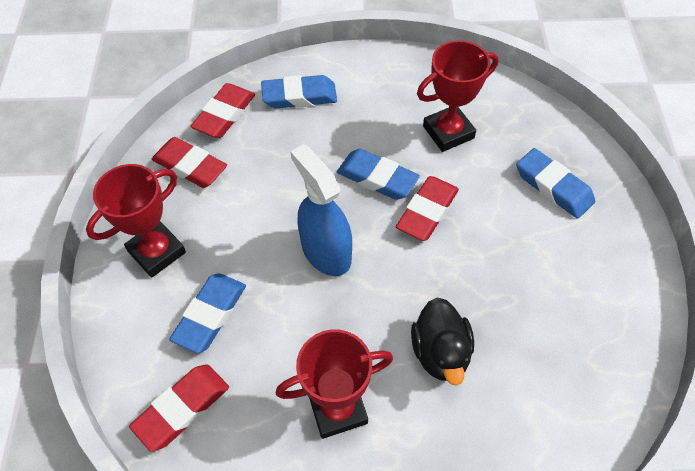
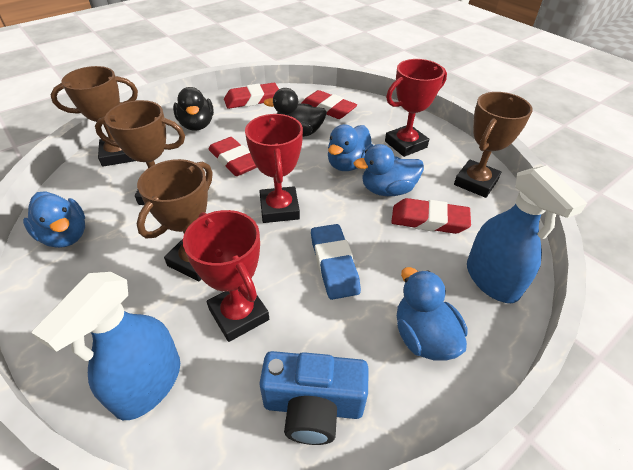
black duck: 1 -> 2
blue camera: 0 -> 1
blue duck: 0 -> 4
blue eraser: 4 -> 1
blue spray bottle: 1 -> 2
brown trophy: 0 -> 4

